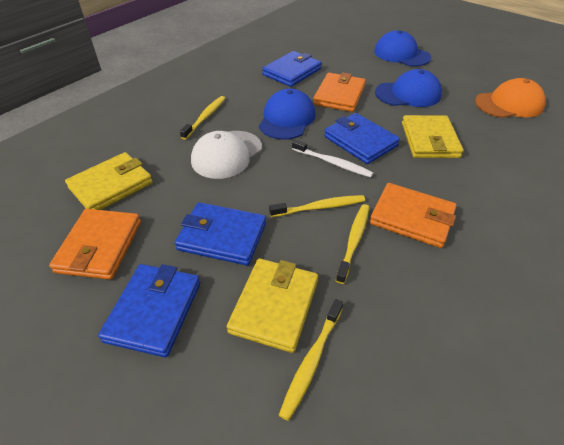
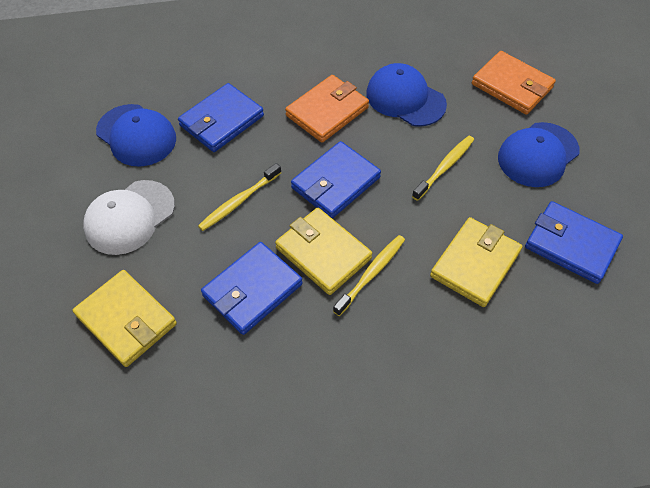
orange cap: 1 -> 0
orange wallet: 3 -> 2
white toothbrush: 1 -> 0
yellow toothbrush: 4 -> 3

